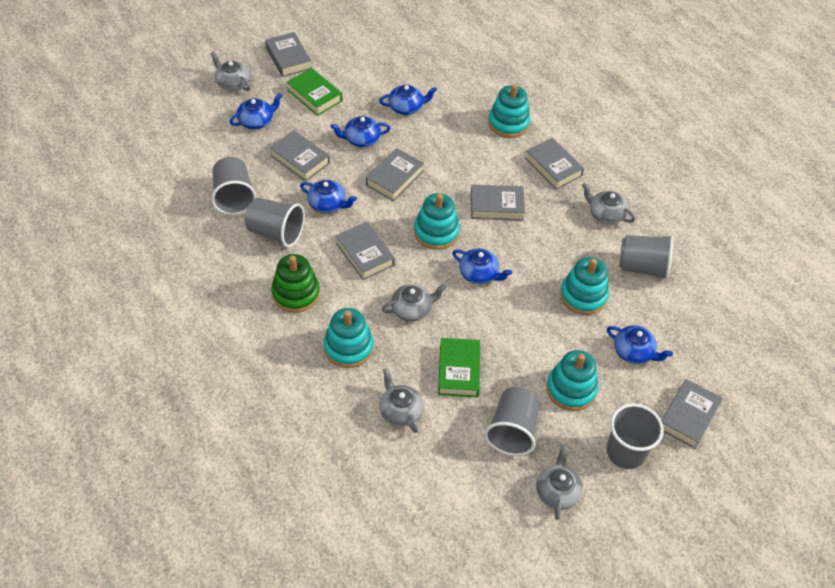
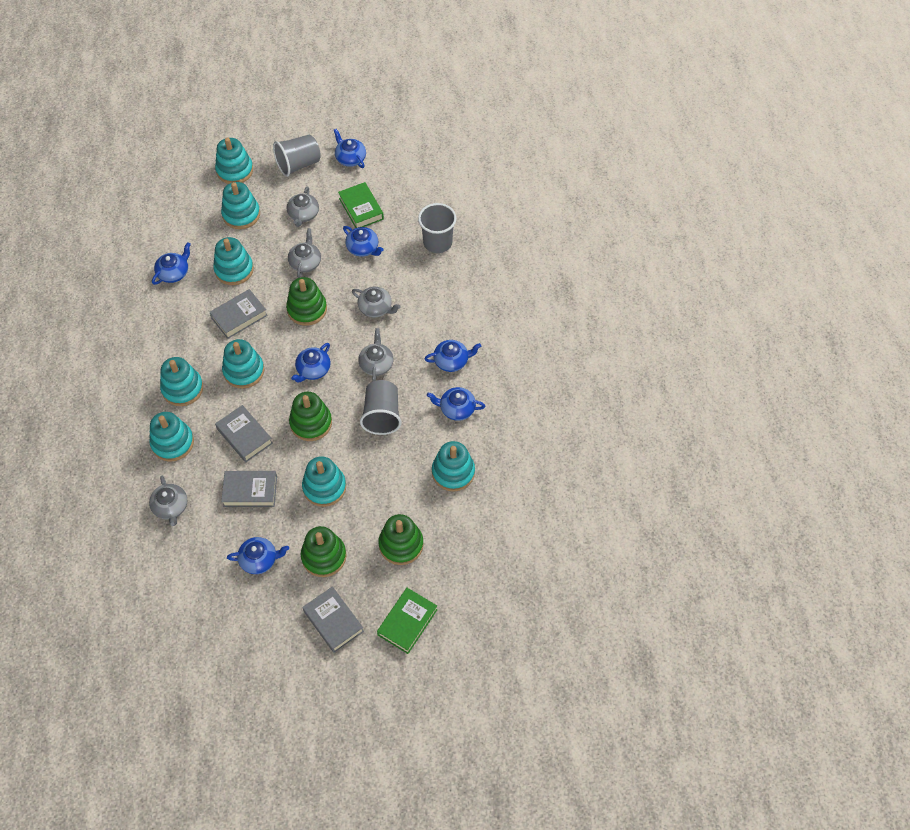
blue teapot: 6 -> 7
green stacking toy: 1 -> 4
grey book: 7 -> 4
grey cup: 5 -> 3
turquoise stacking toy: 5 -> 8

